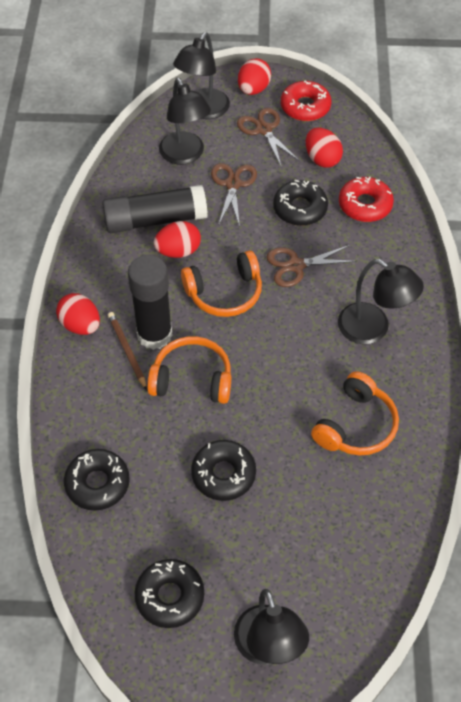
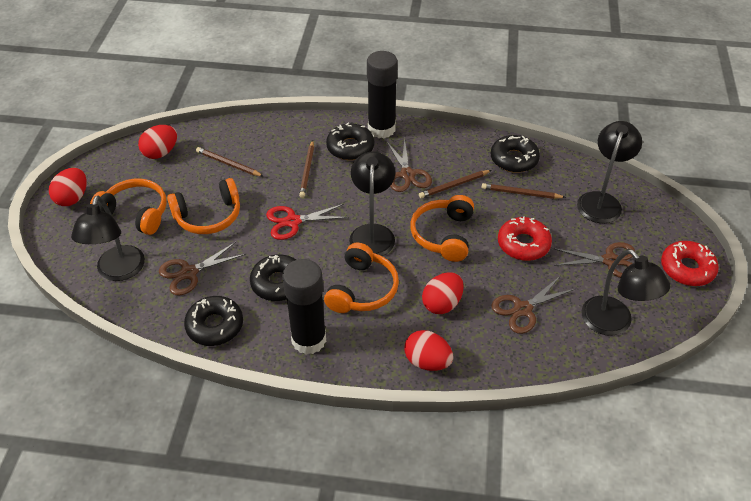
brown pencil: 1 -> 4
brown scissors: 3 -> 4
orange headphones: 3 -> 4
red scissors: 0 -> 1

